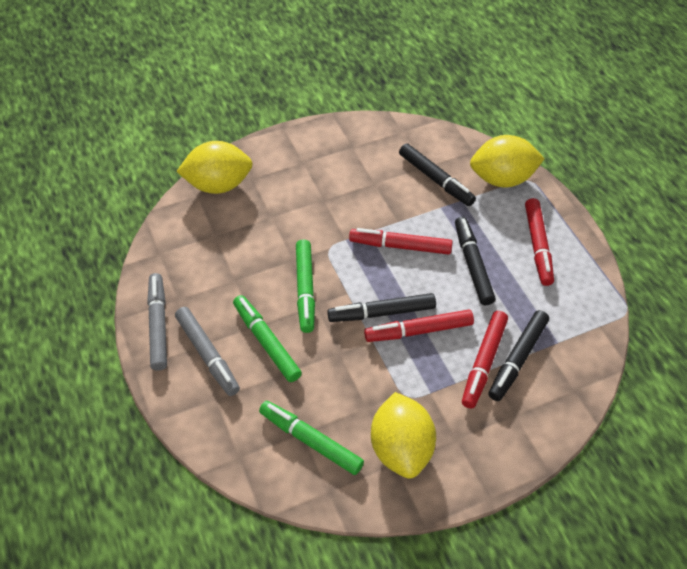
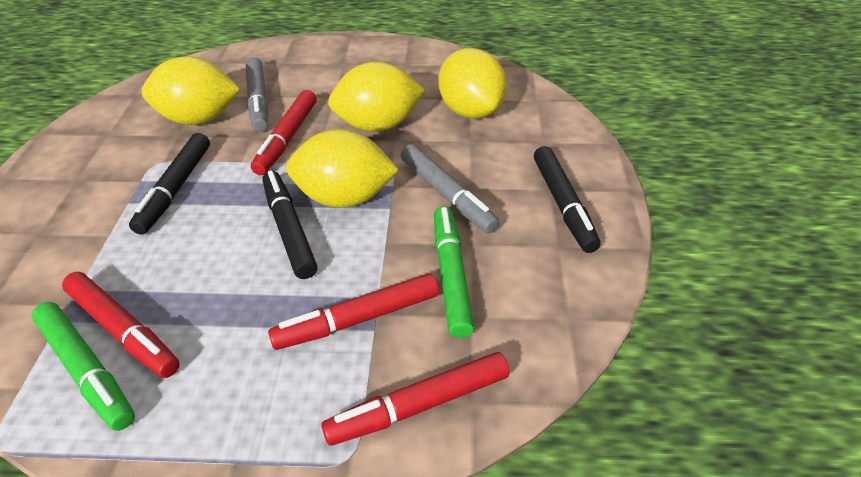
black marker: 4 -> 3
green marker: 3 -> 2
yellow lemon: 3 -> 4

